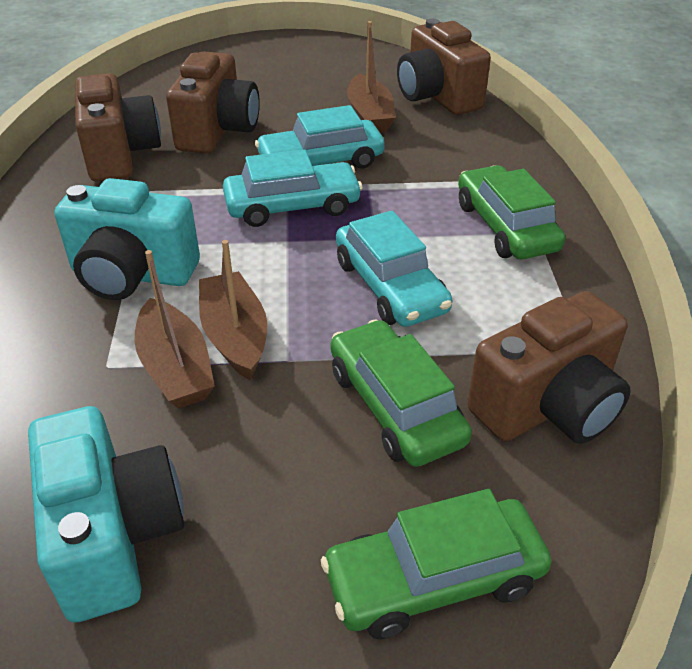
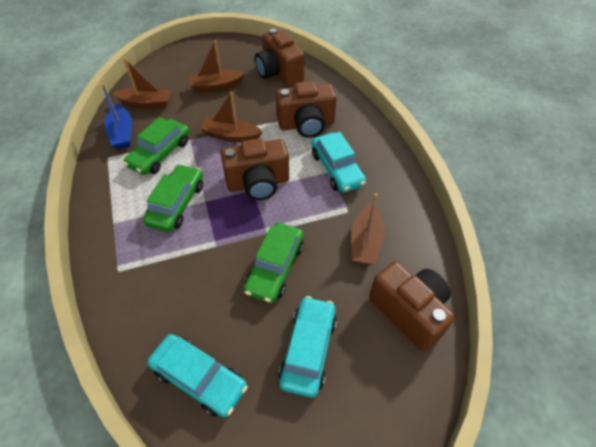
blue boat: 0 -> 1
brown boat: 3 -> 4
turquoise camera: 2 -> 0

